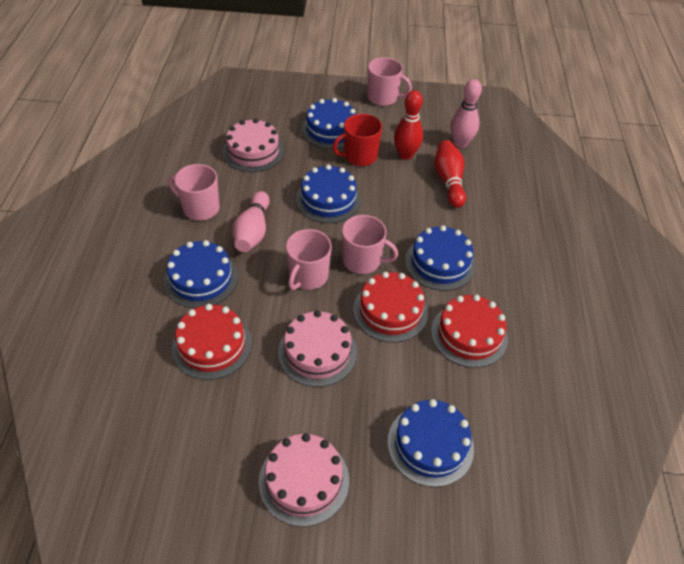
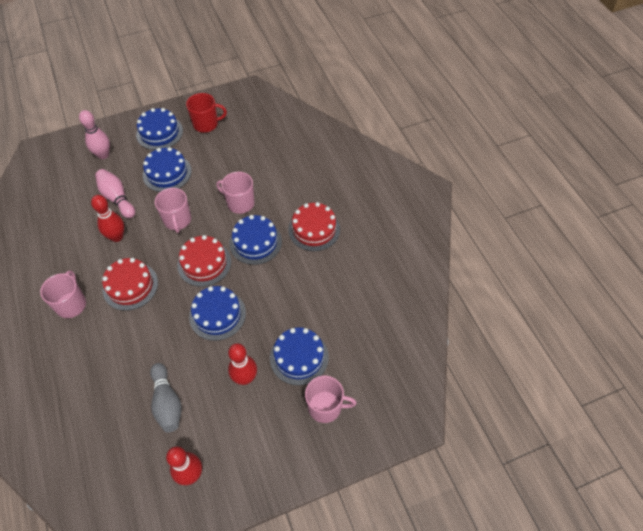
grey bowling pin: 0 -> 1
pink cake: 3 -> 0
red bowling pin: 2 -> 3

